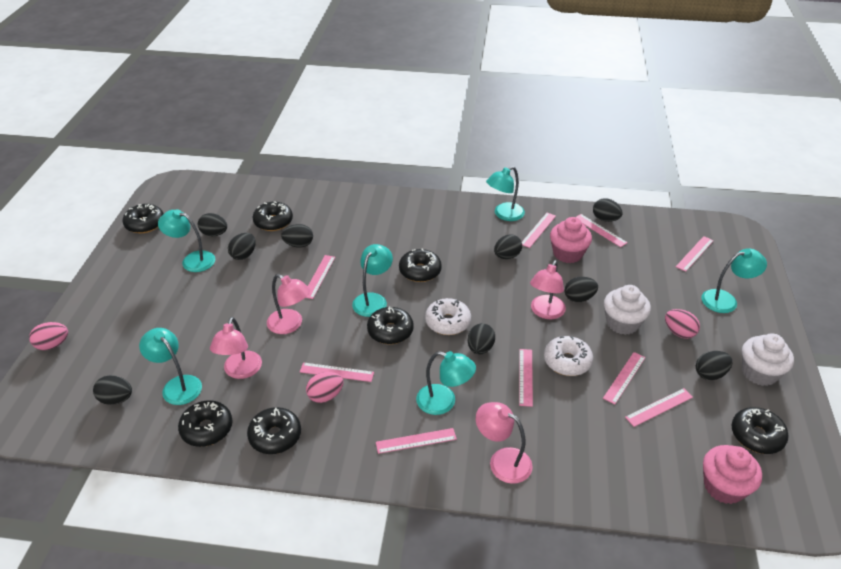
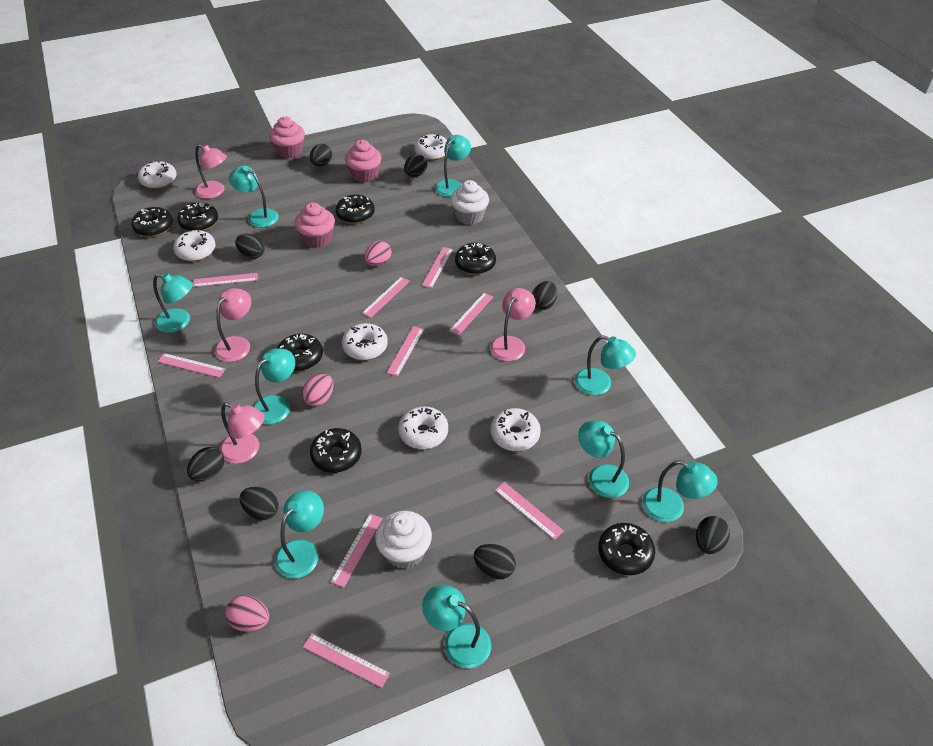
black egg: 9 -> 8
pink cupcake: 2 -> 3
turquoise lamp: 6 -> 9
white donut: 2 -> 6

